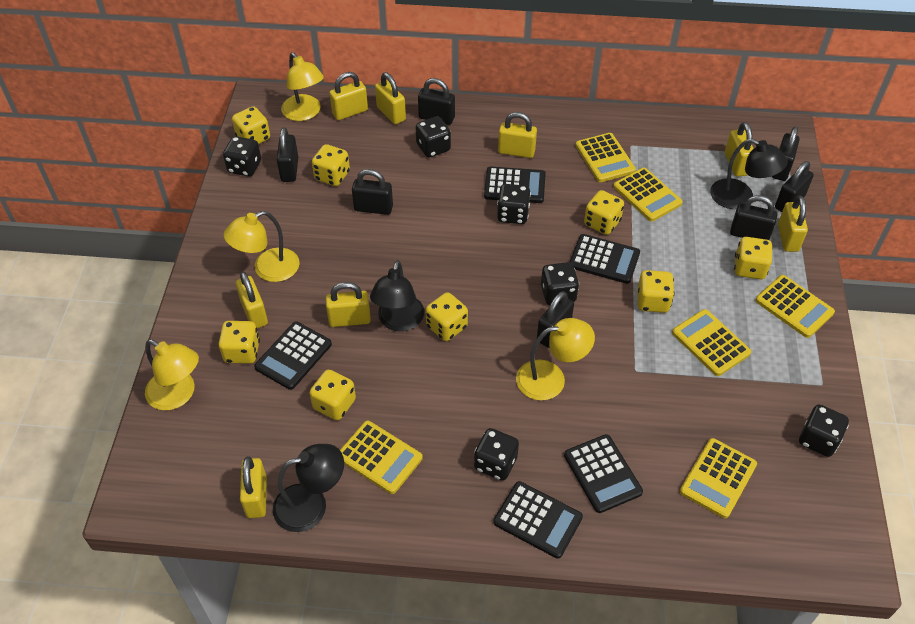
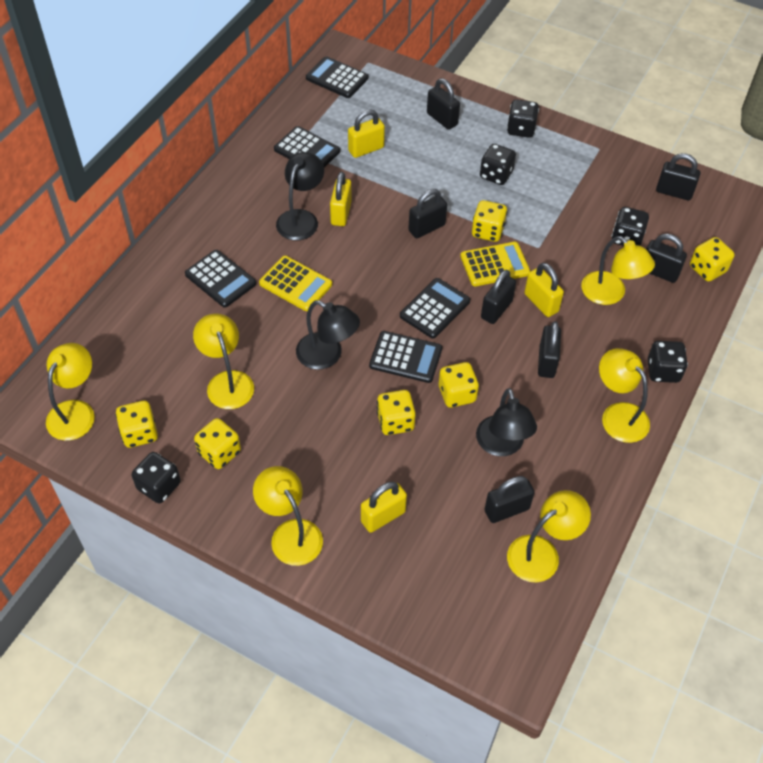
black dice: 6 -> 5
yellow calculator: 6 -> 2
yellow dice: 8 -> 6
yellow lamp: 4 -> 6
yellow padlock: 8 -> 4

